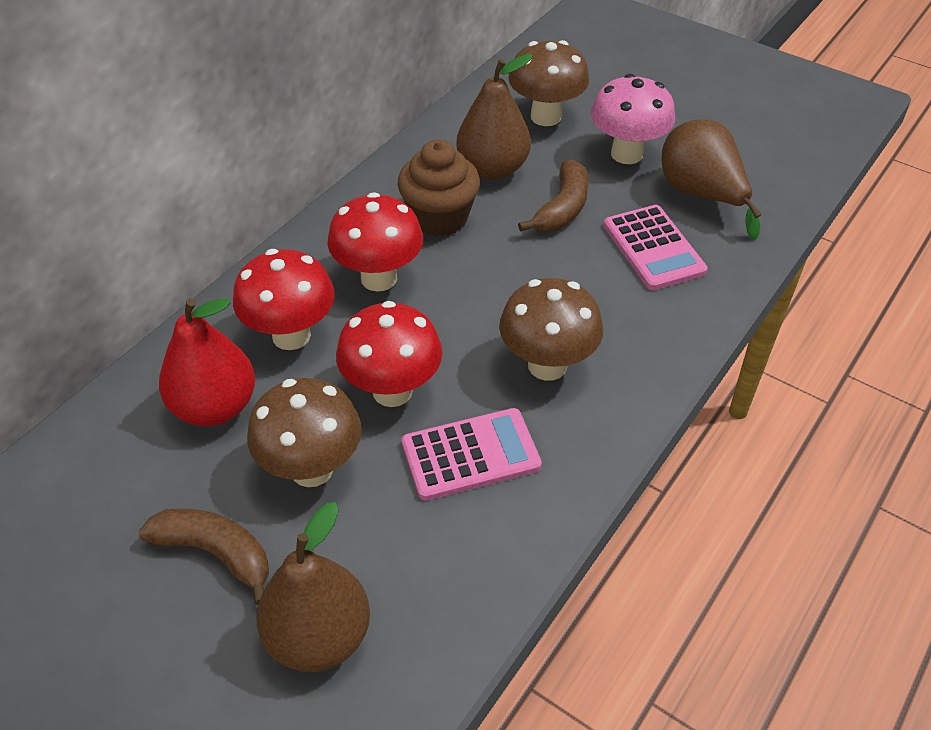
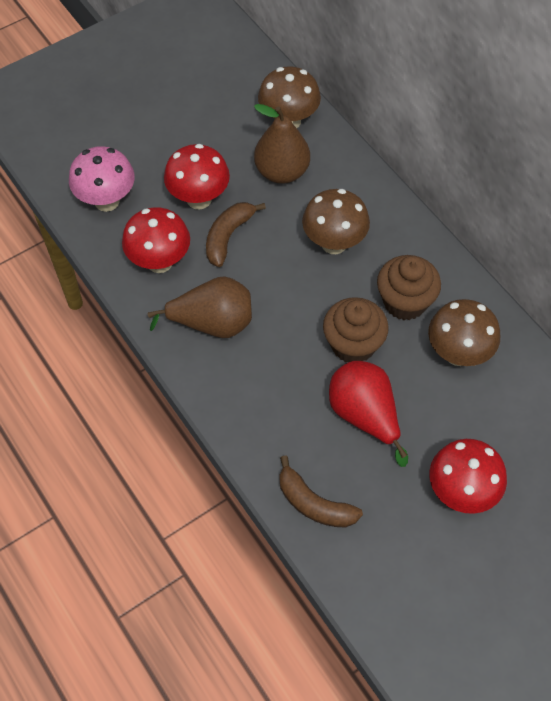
brown cupcake: 1 -> 2
brown pear: 3 -> 2
pink calculator: 2 -> 0

